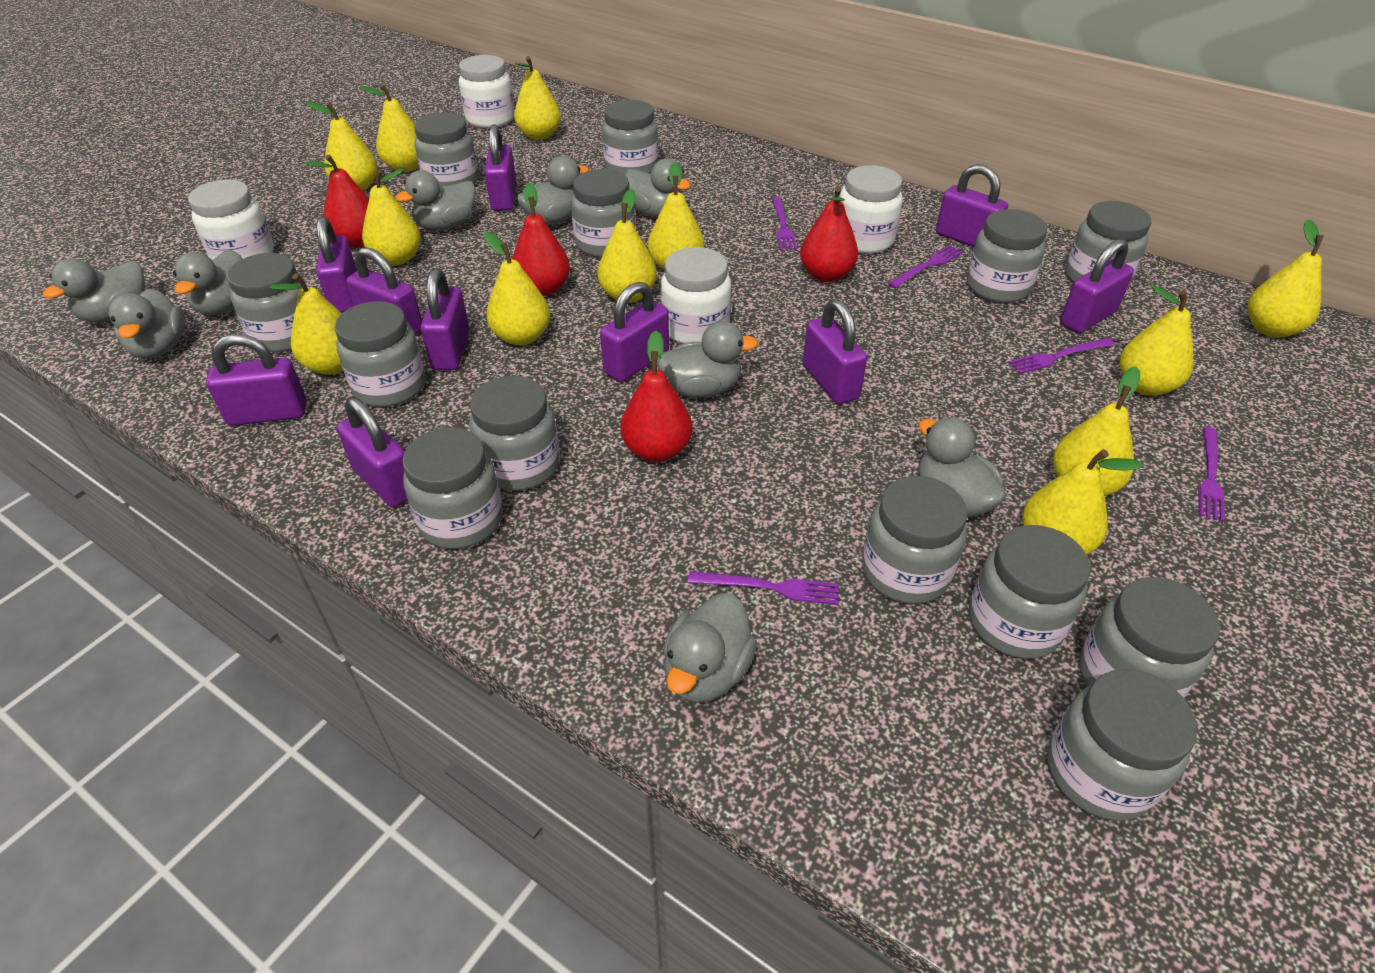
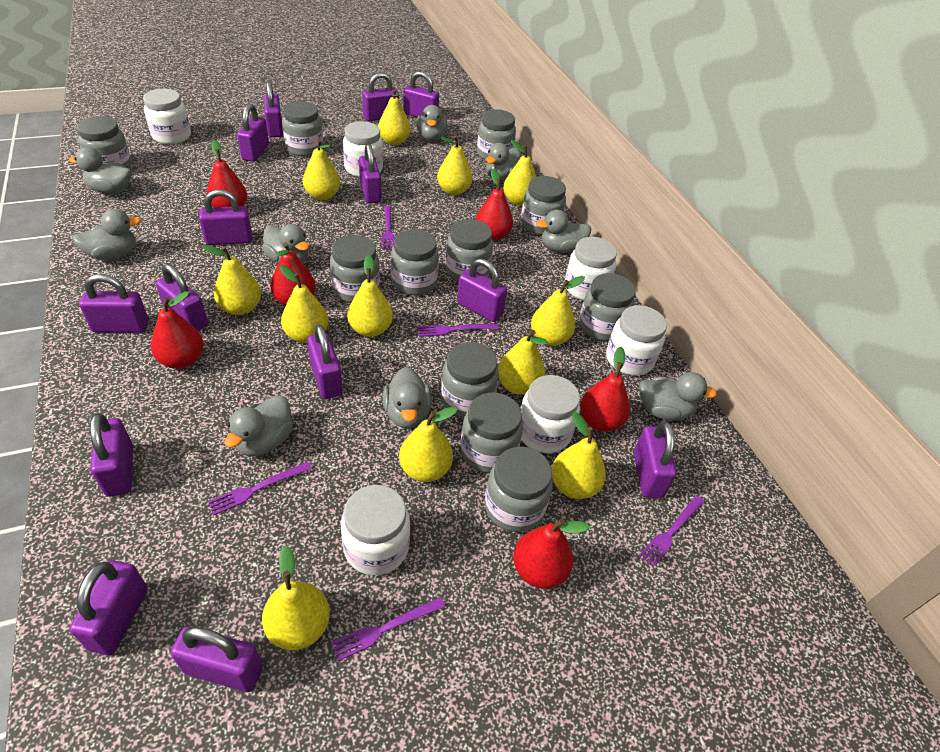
grey jar: 13 -> 11
purple padlock: 10 -> 14
red pear: 4 -> 6
white jar: 4 -> 6

